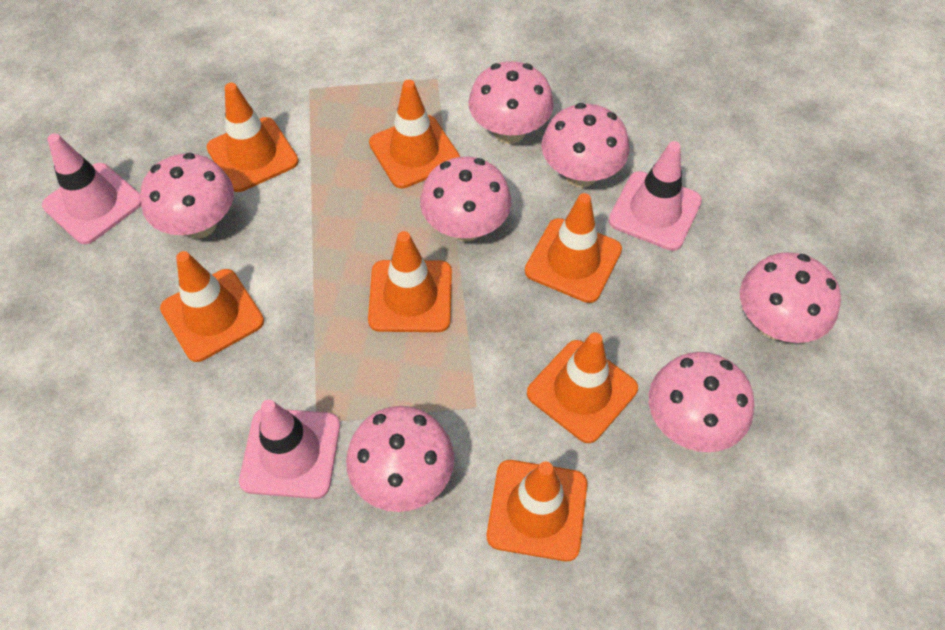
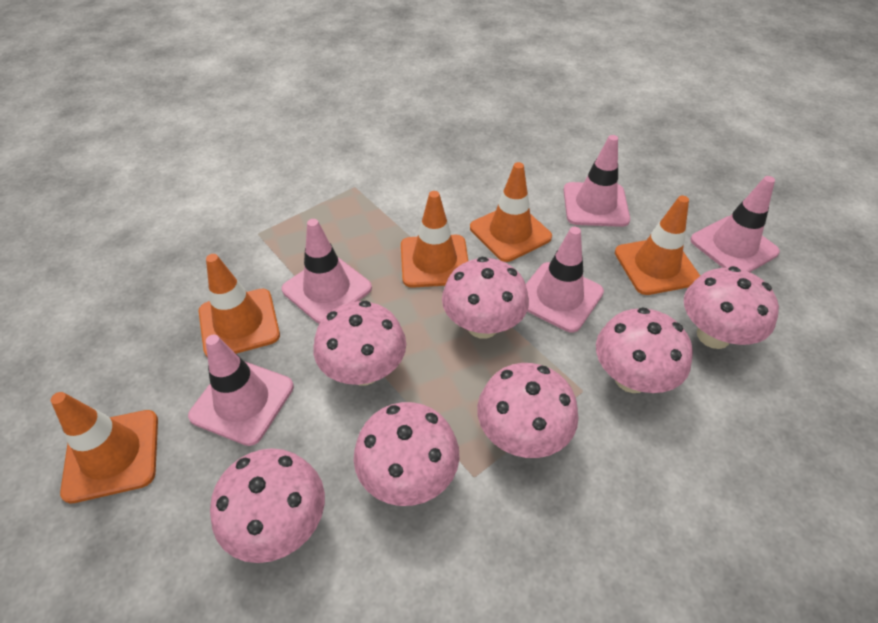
orange traffic cone: 7 -> 5
pink traffic cone: 3 -> 5

